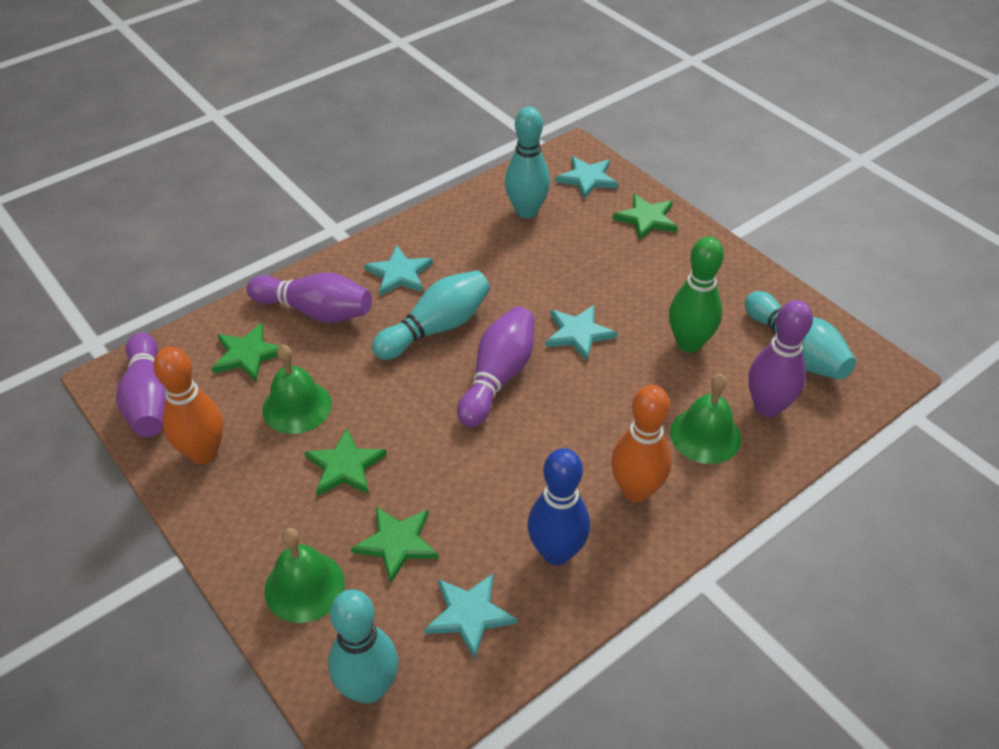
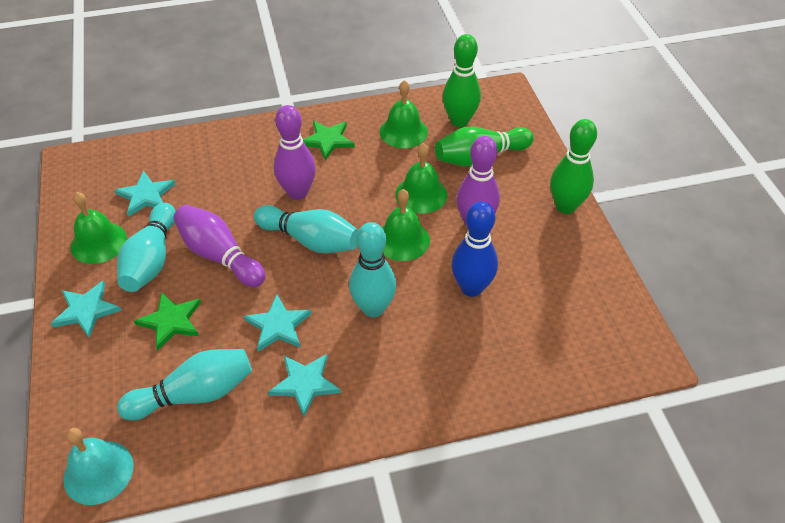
green bell: 3 -> 4
green bowling pin: 1 -> 3
green star: 4 -> 2
orange bowling pin: 2 -> 0
purple bowling pin: 4 -> 3
turquoise bell: 0 -> 1

